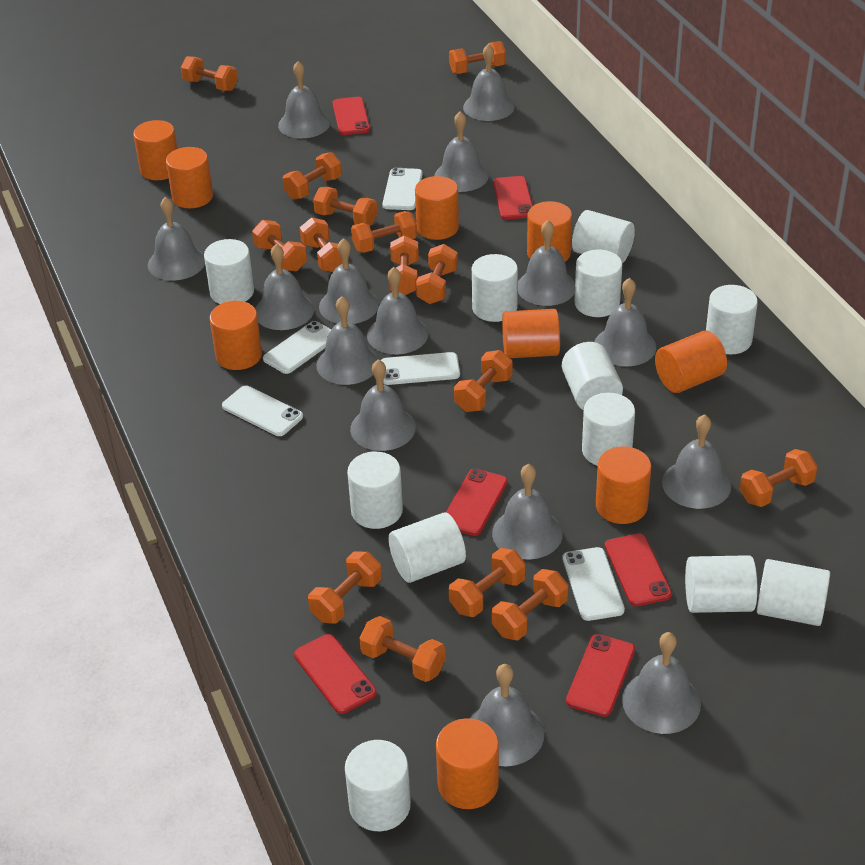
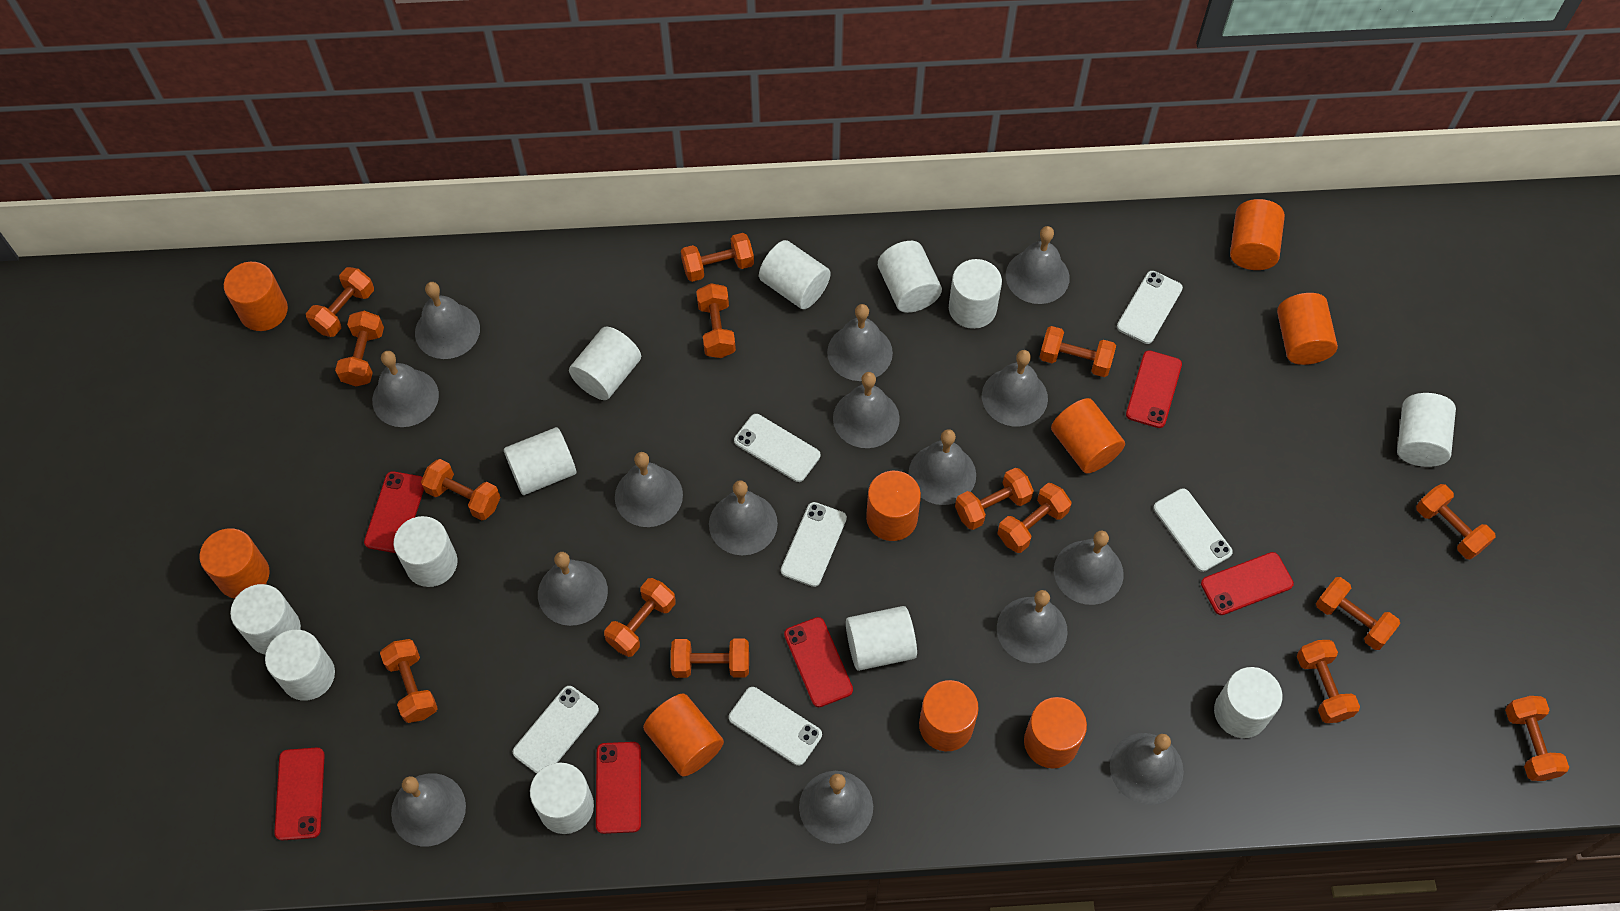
white phone: 5 -> 6

